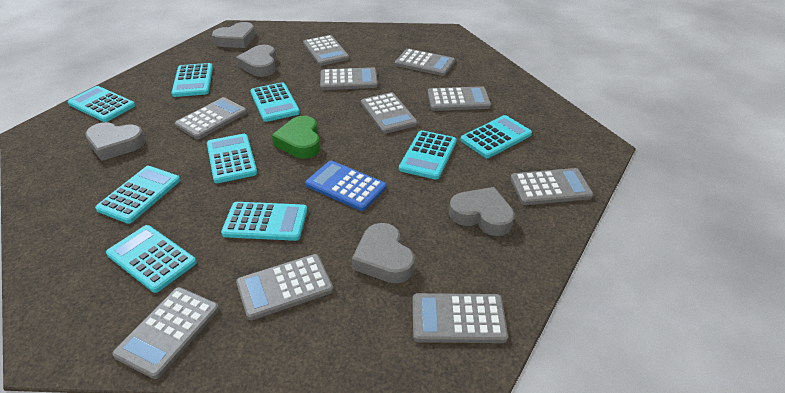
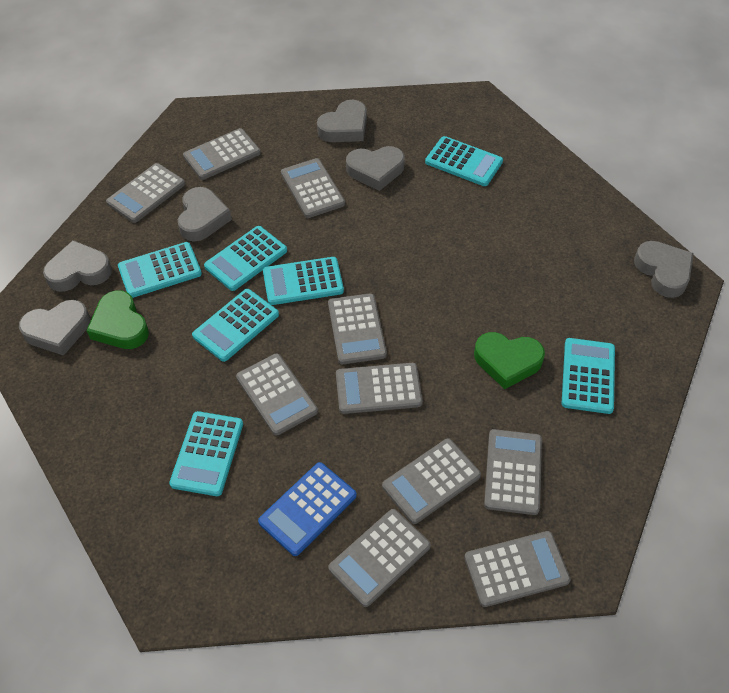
green heart: 1 -> 2
grey heart: 5 -> 6
turquoise calculator: 9 -> 7

